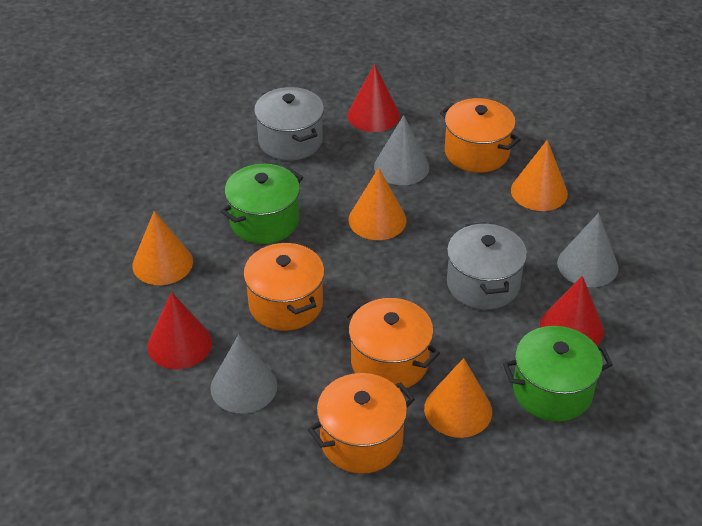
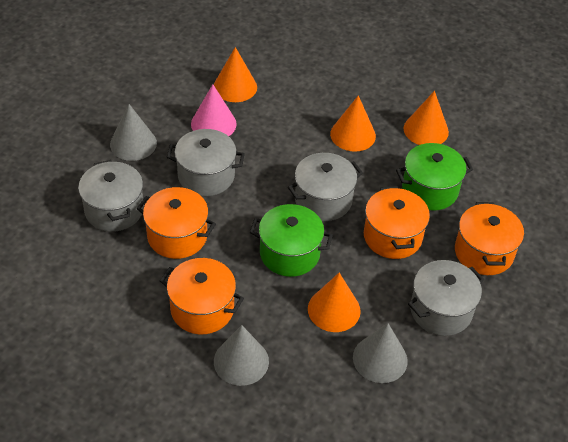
grey pot: 2 -> 4
pink cone: 0 -> 1
red cone: 3 -> 0

